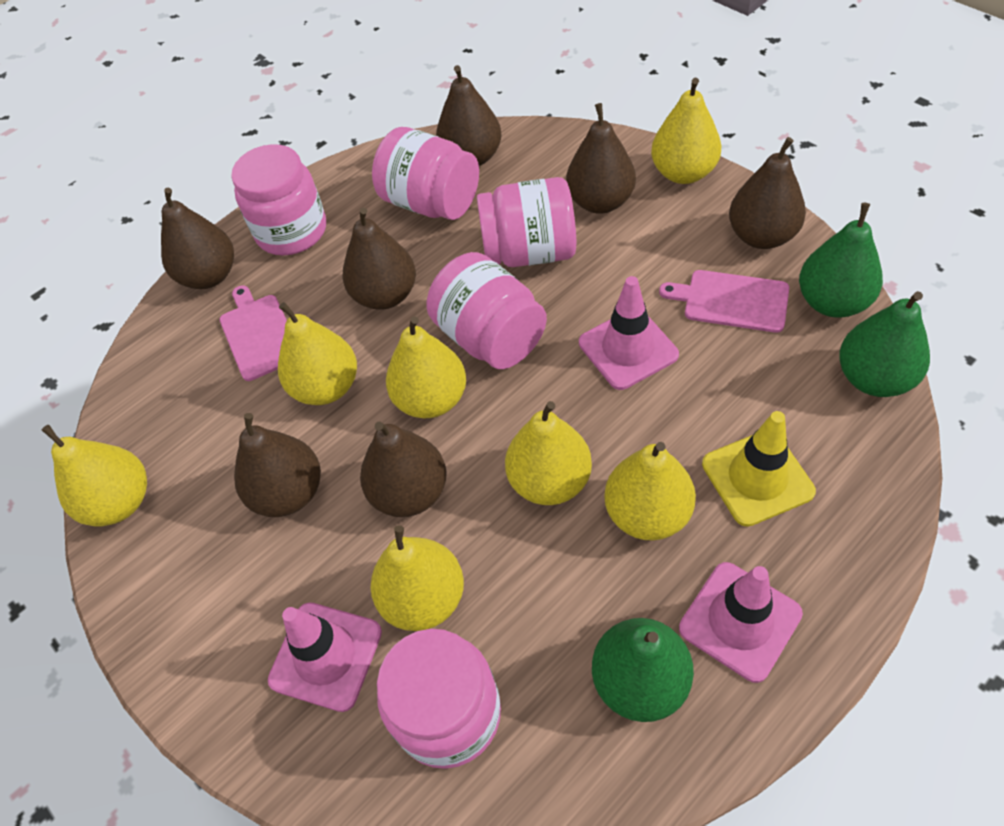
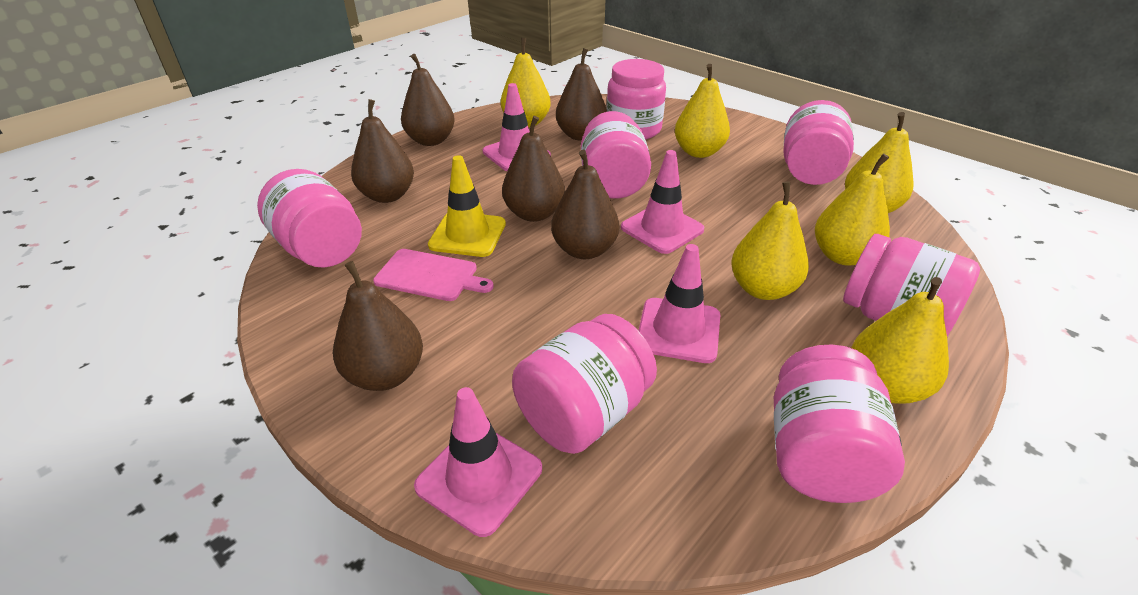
brown pear: 7 -> 6
green pear: 3 -> 0
pink cutting board: 2 -> 1
pink jar: 5 -> 7
pink traffic cone: 3 -> 4
yellow pear: 7 -> 6

